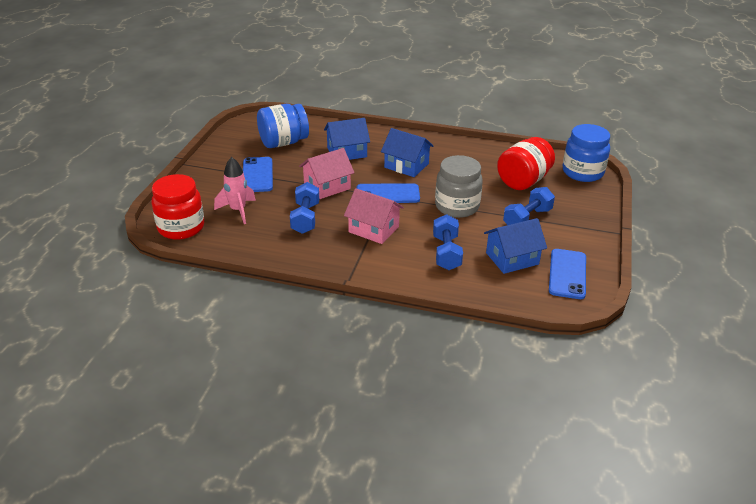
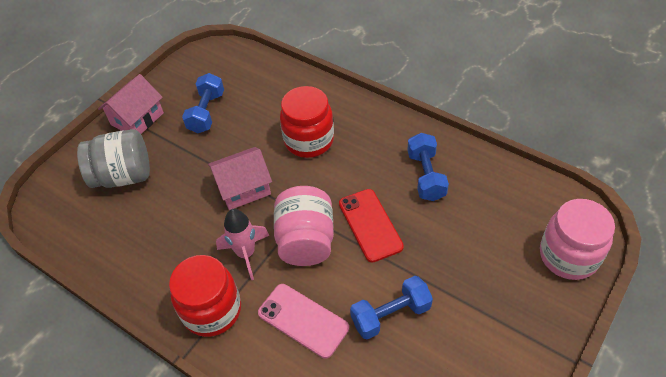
blue house: 3 -> 0
blue jar: 2 -> 0
blue phone: 3 -> 0
pink jar: 0 -> 2
pink phone: 0 -> 1
red phone: 0 -> 1

